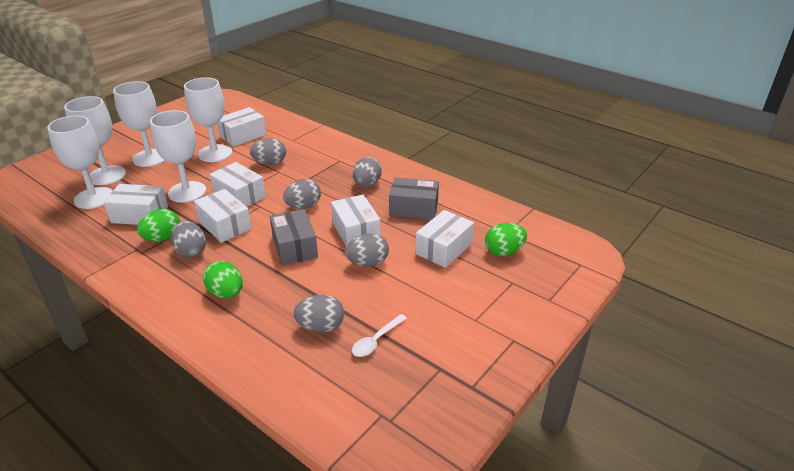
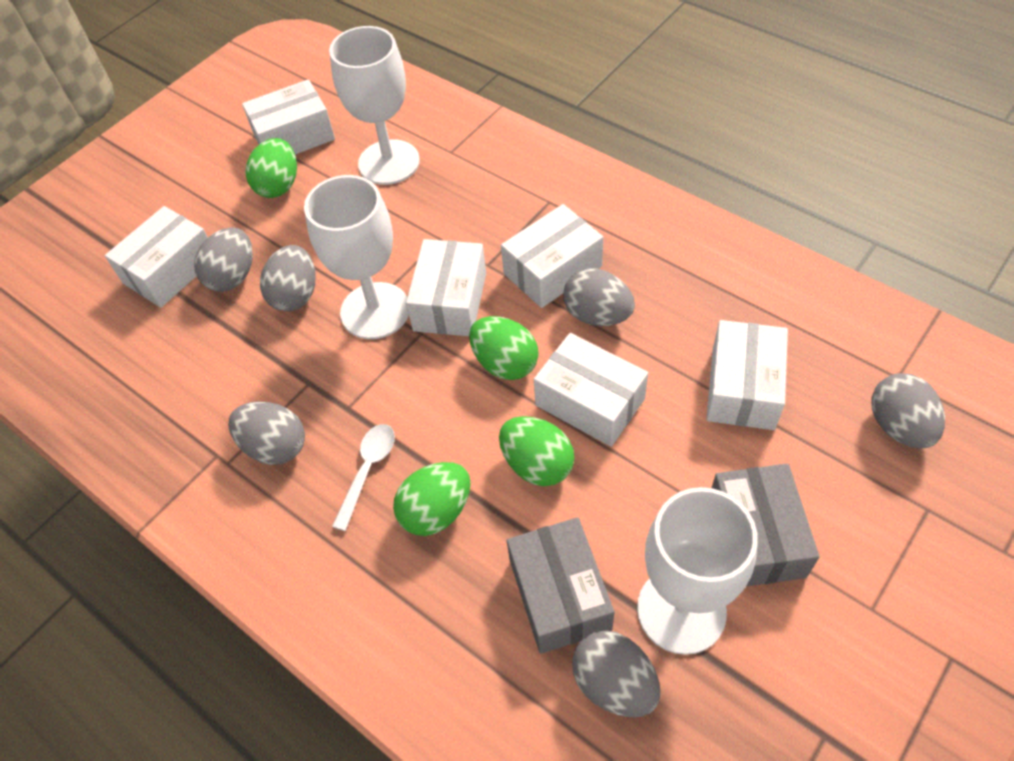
green egg: 3 -> 4
white goblet: 5 -> 3

